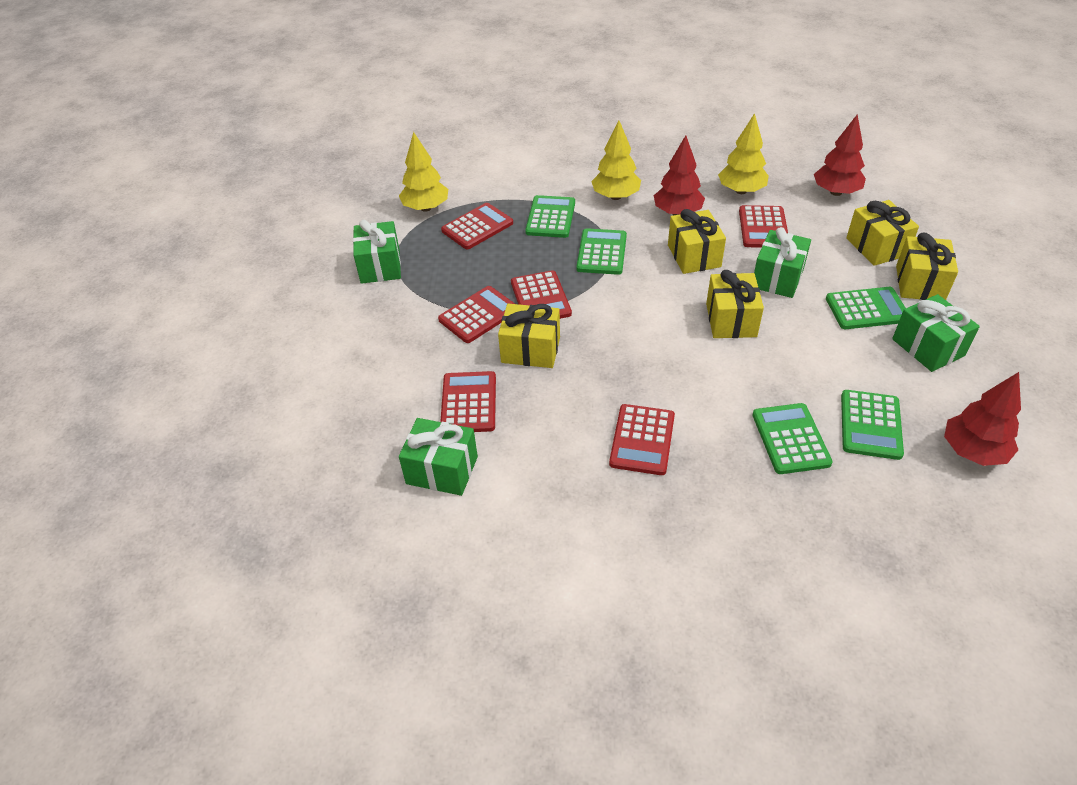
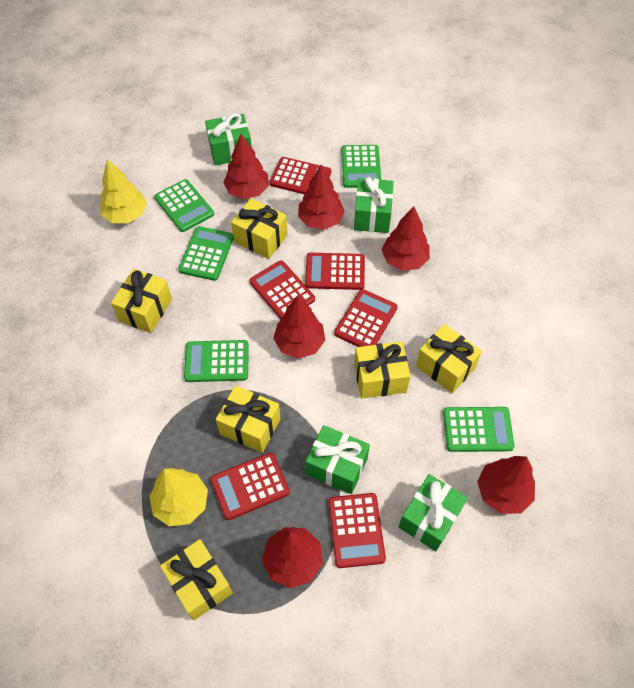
red tree: 3 -> 6
yellow gift: 5 -> 6
yellow tree: 3 -> 2

